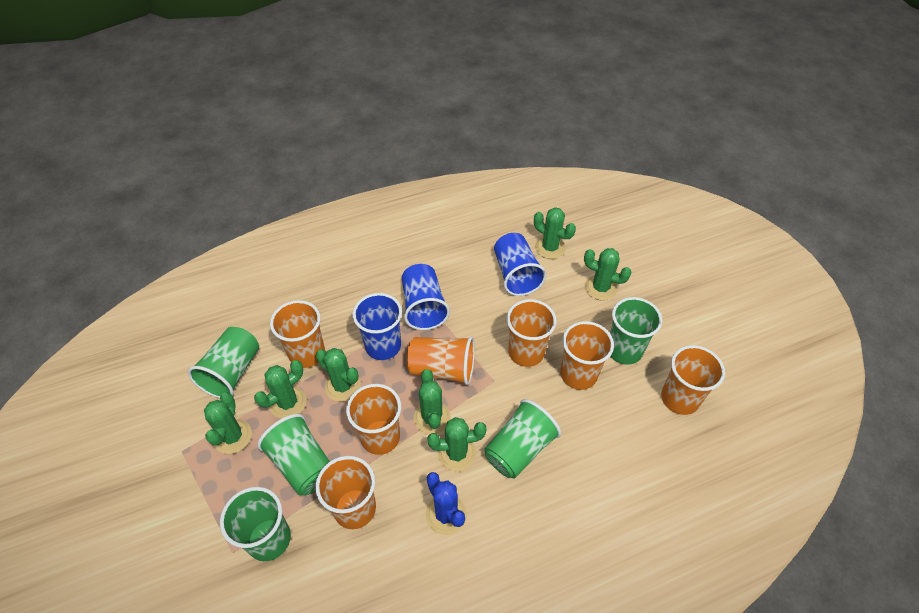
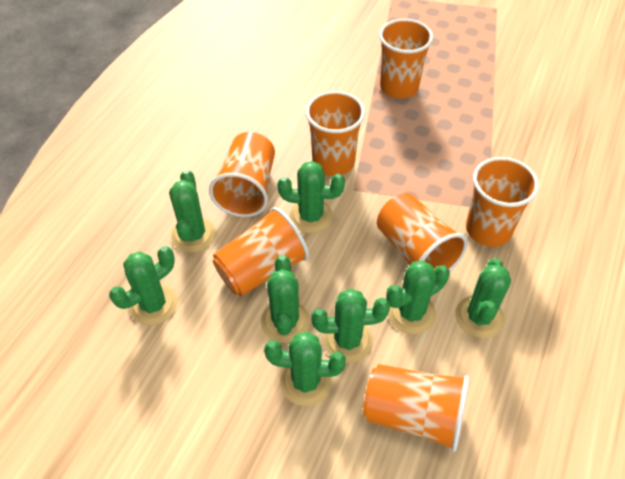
blue cactus: 1 -> 0
blue cup: 3 -> 0
green cactus: 7 -> 8
green cup: 5 -> 0

